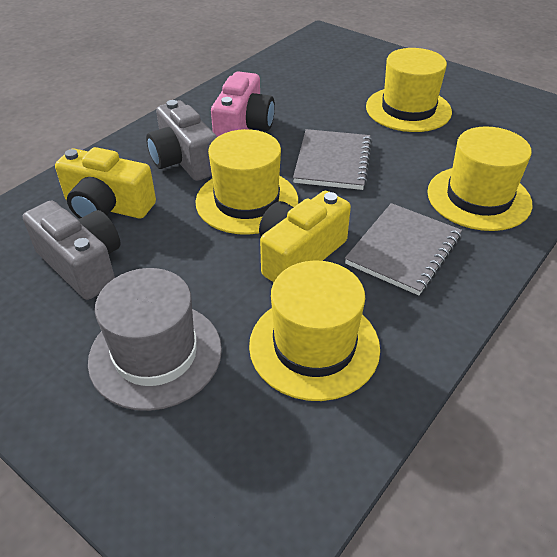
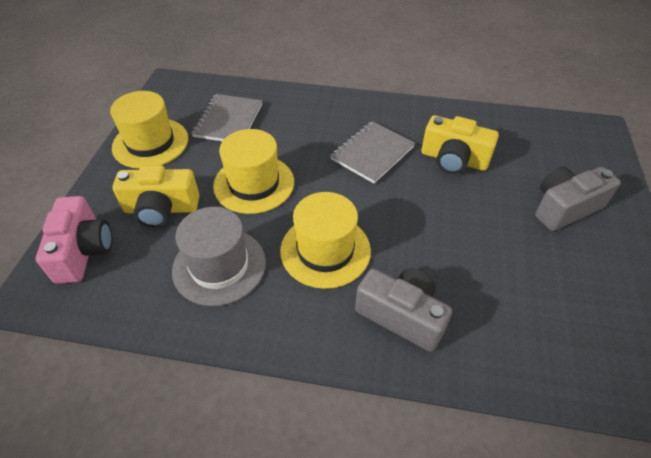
yellow hat: 4 -> 3

